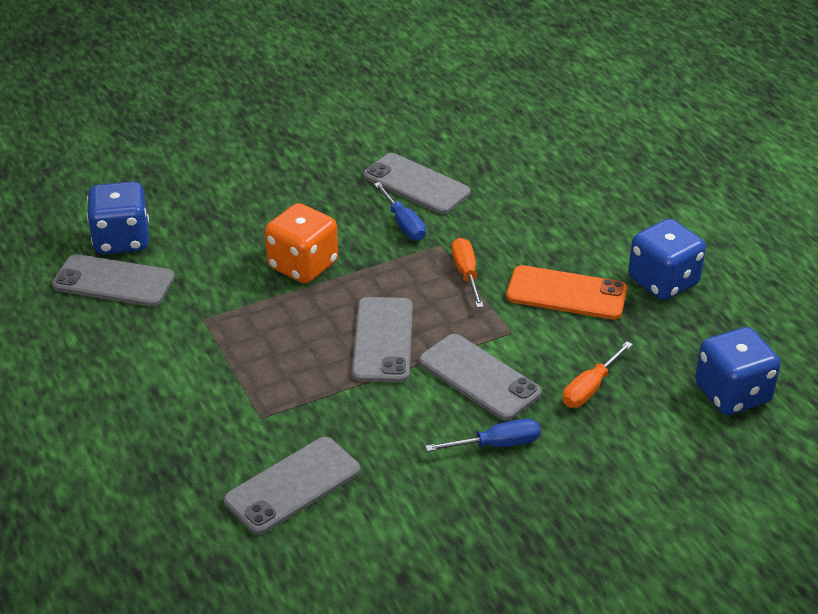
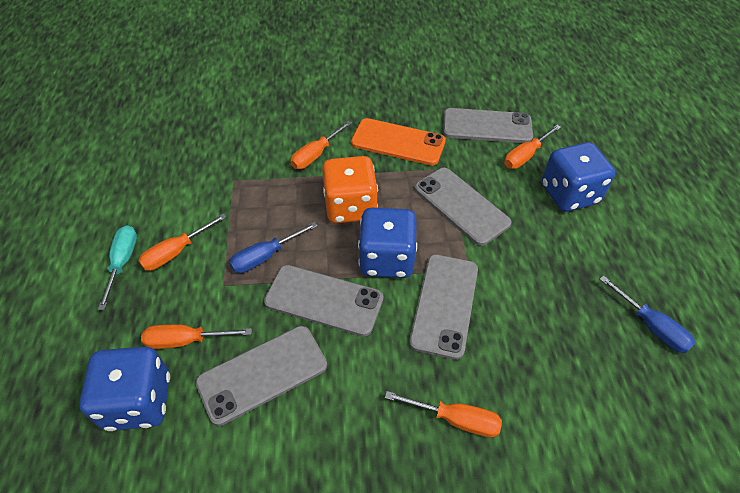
orange screwdriver: 2 -> 5
turquoise screwdriver: 0 -> 1

